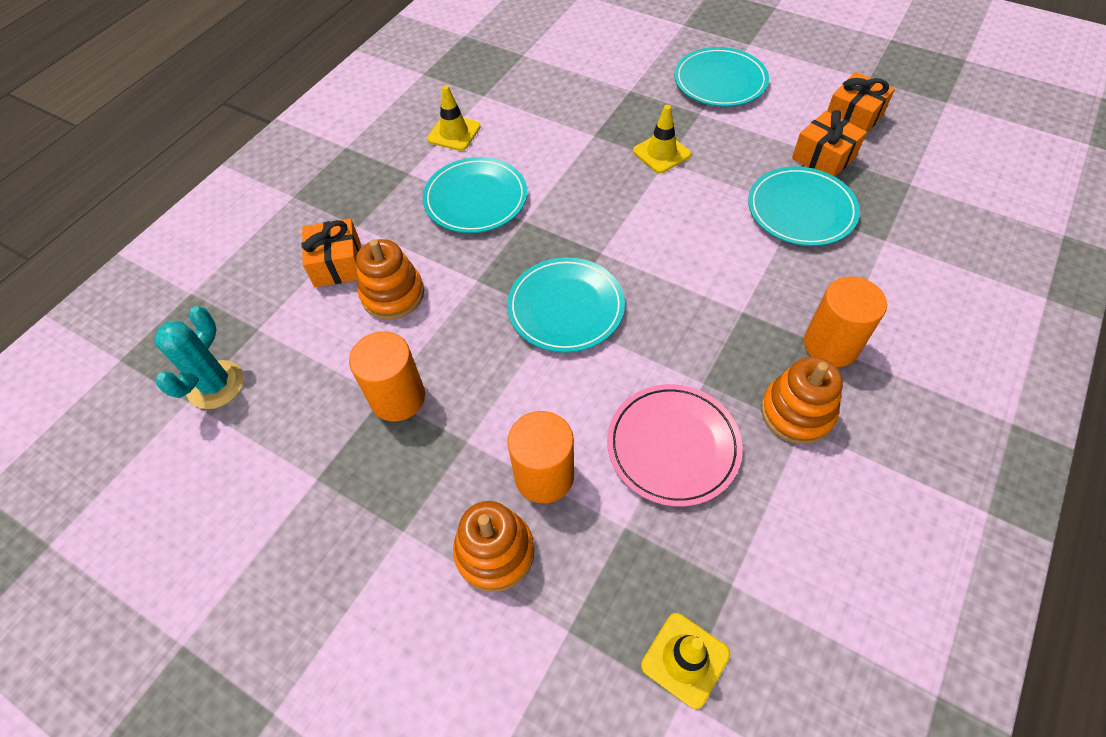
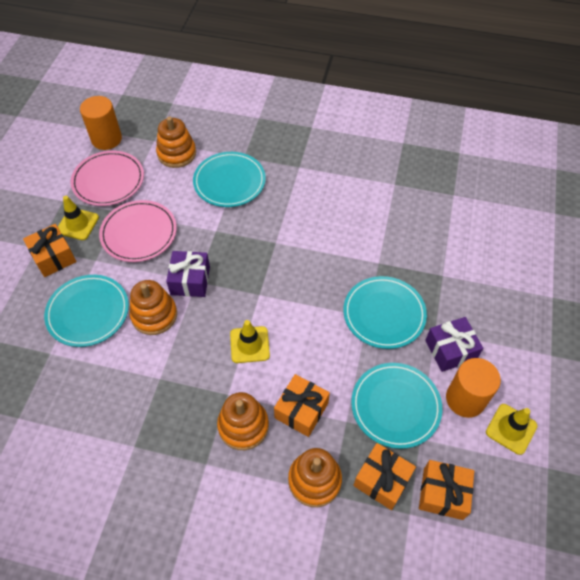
orange cylinder: 3 -> 2
orange gift: 3 -> 4
orange stacking toy: 3 -> 4
pink plate: 1 -> 2
purple gift: 0 -> 2
turquoise cactus: 1 -> 0

